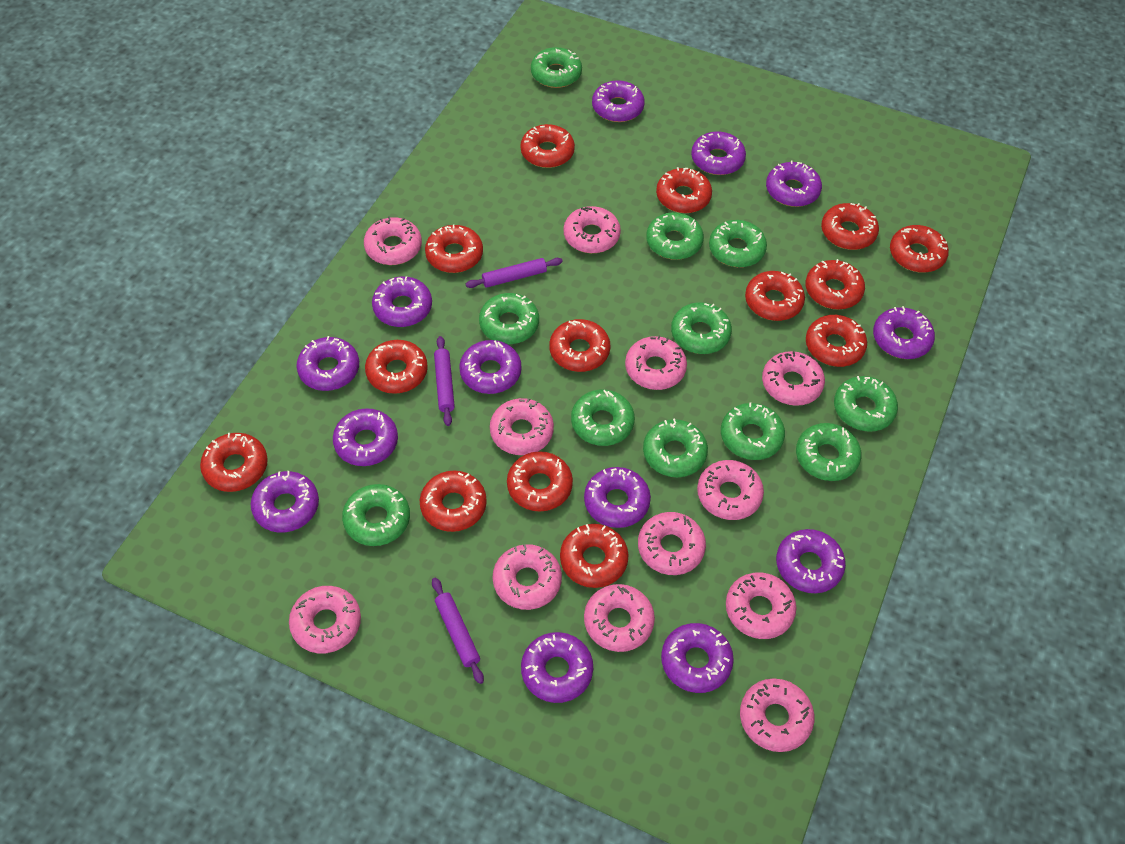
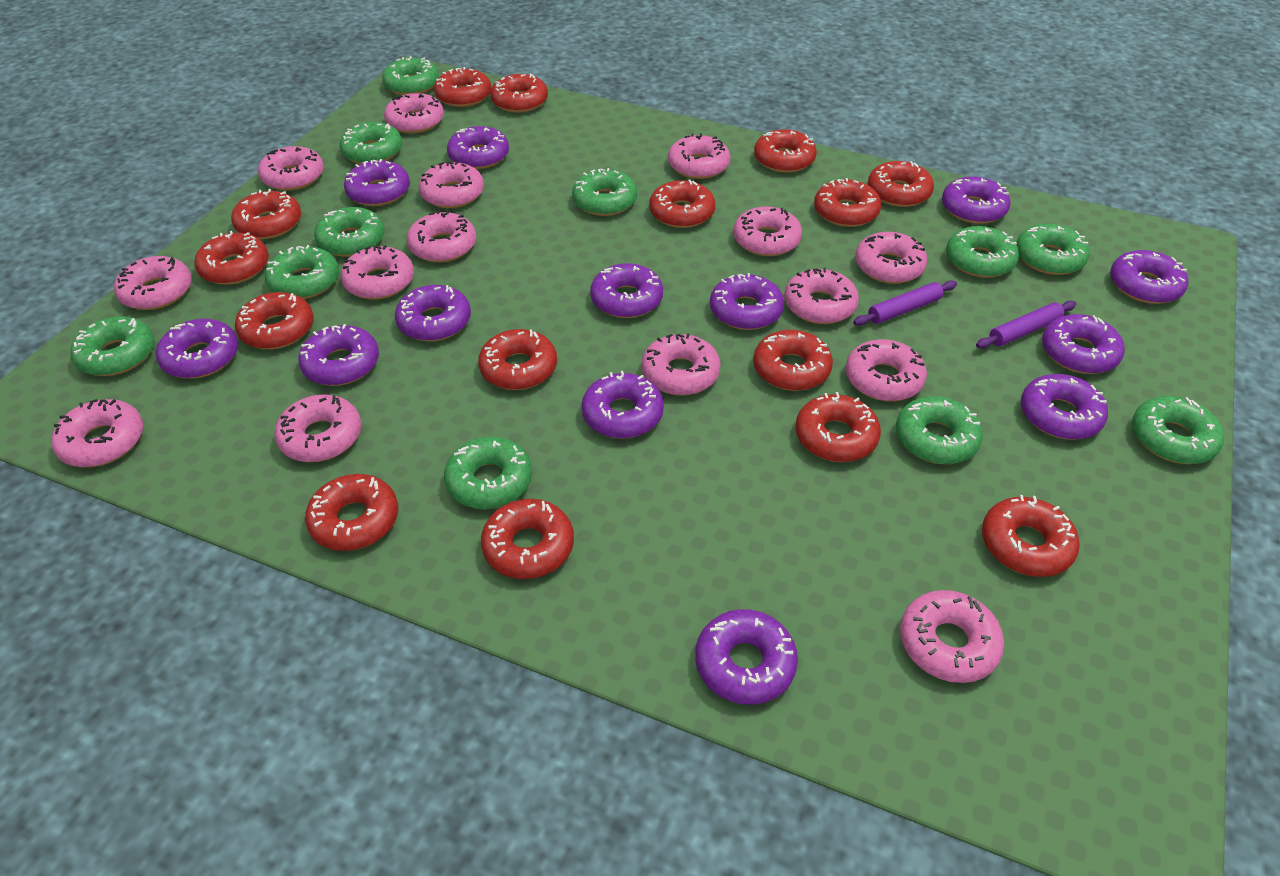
pink donut: 12 -> 15
purple rolling pin: 3 -> 2
red donut: 14 -> 15

